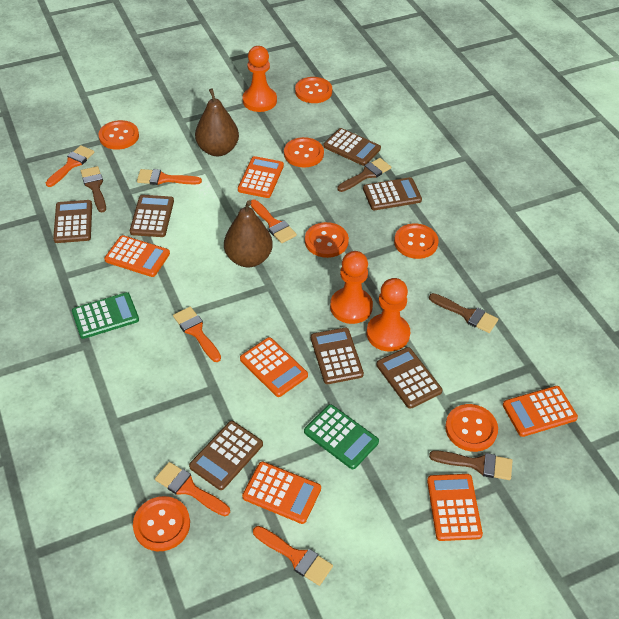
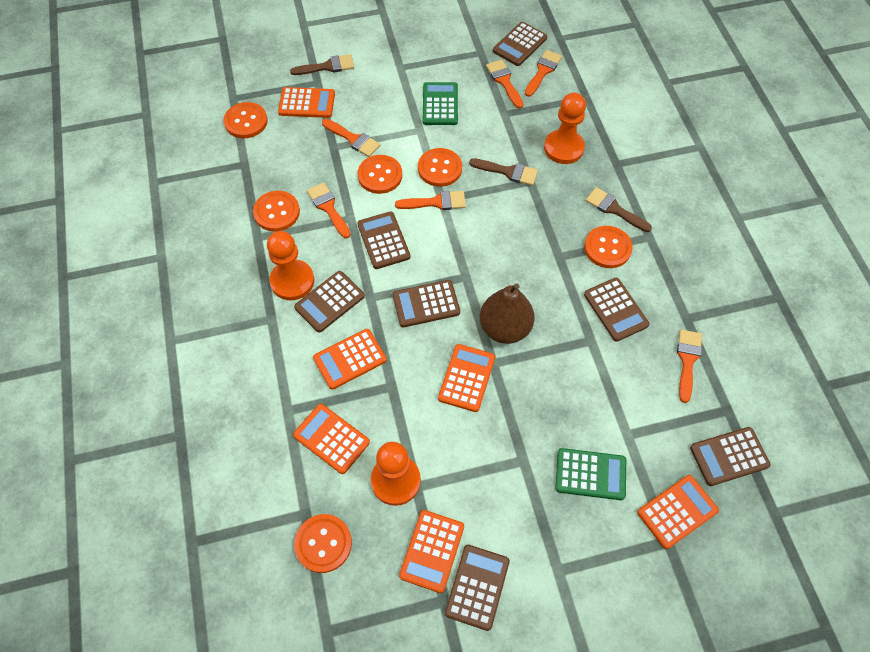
brown brush: 4 -> 3
brown pear: 2 -> 1
orange button: 7 -> 6

